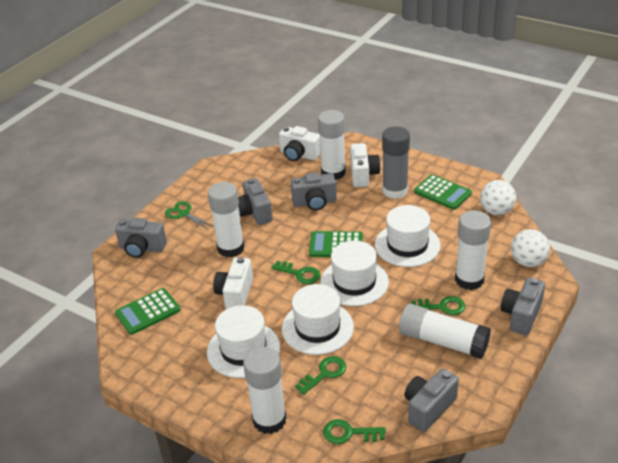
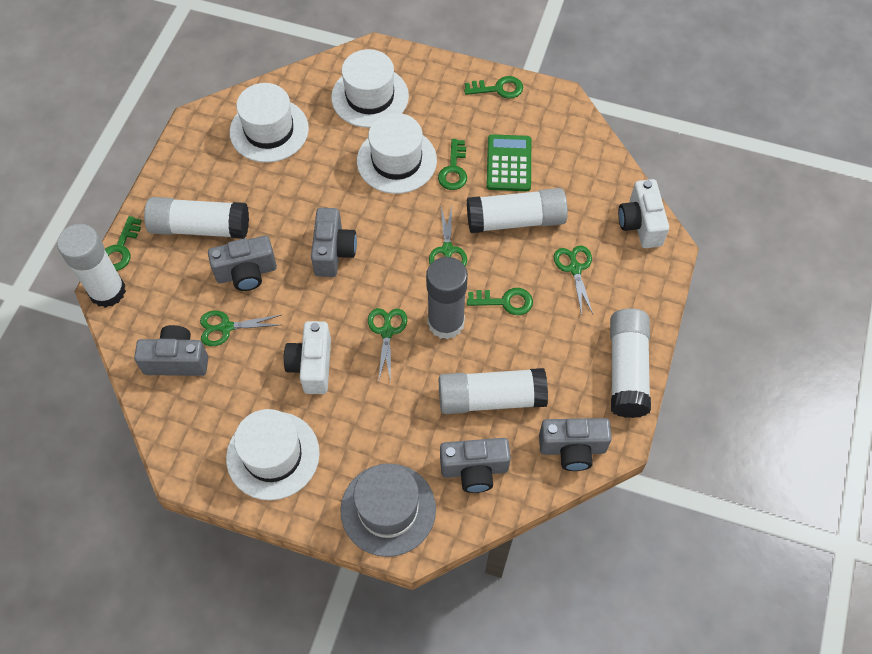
green calculator: 3 -> 1
green scissors: 1 -> 4
grey hat: 0 -> 1
white ball: 2 -> 0
white camera: 3 -> 2

